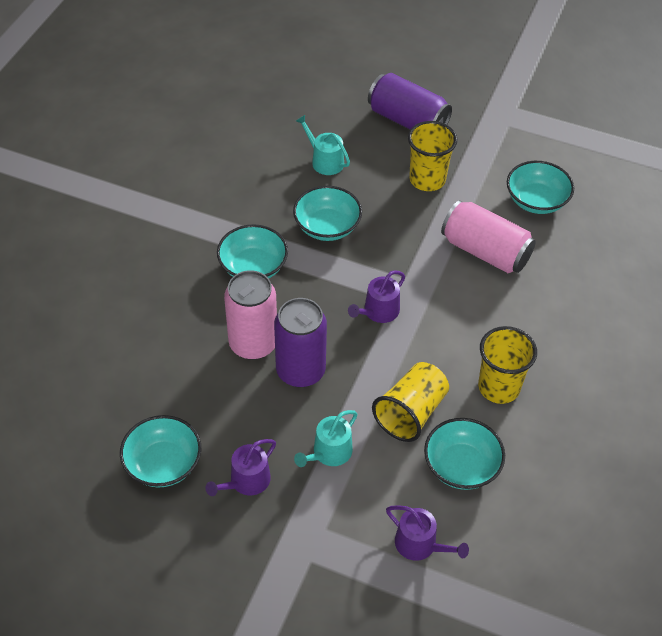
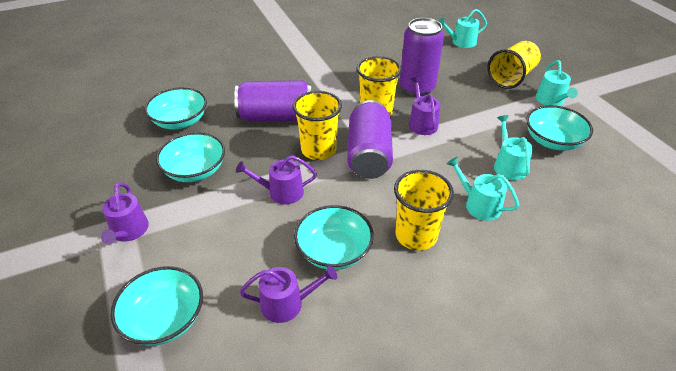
pink can: 2 -> 0
purple can: 2 -> 3
purple watering can: 3 -> 4
turquoise watering can: 2 -> 4
yellow cup: 3 -> 4

